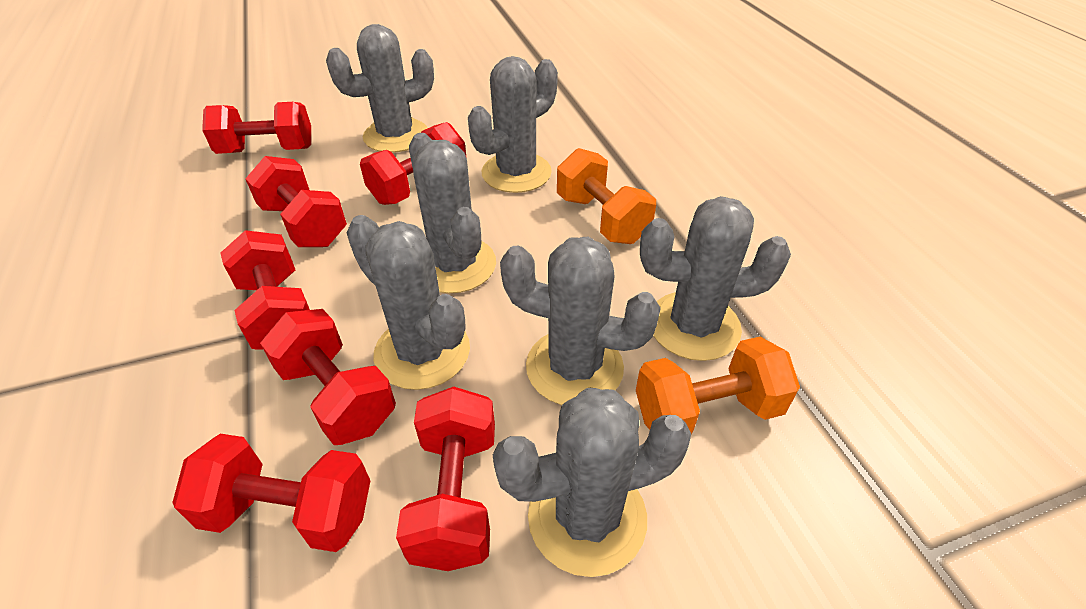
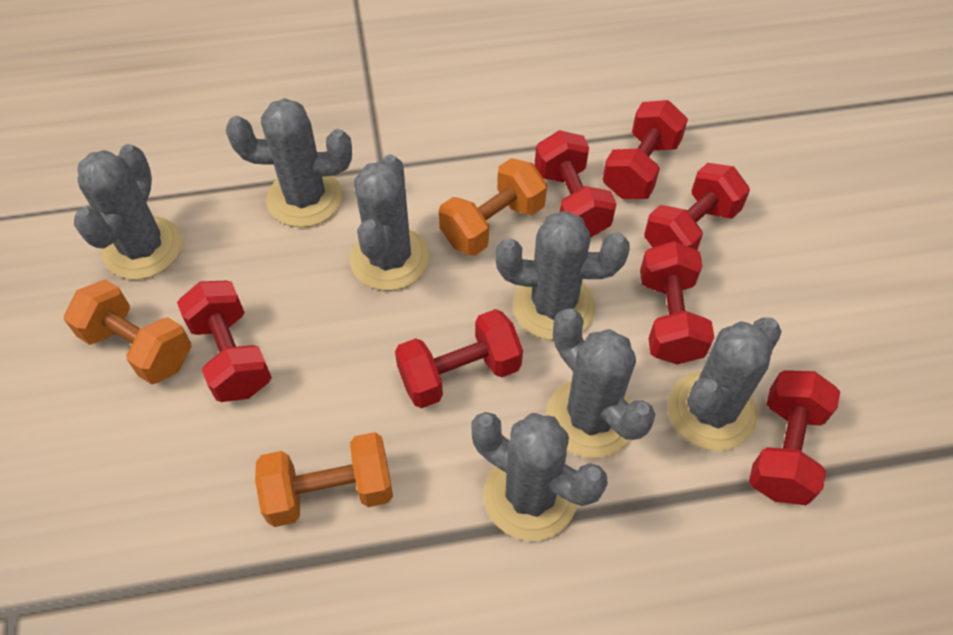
orange dumbbell: 2 -> 3

